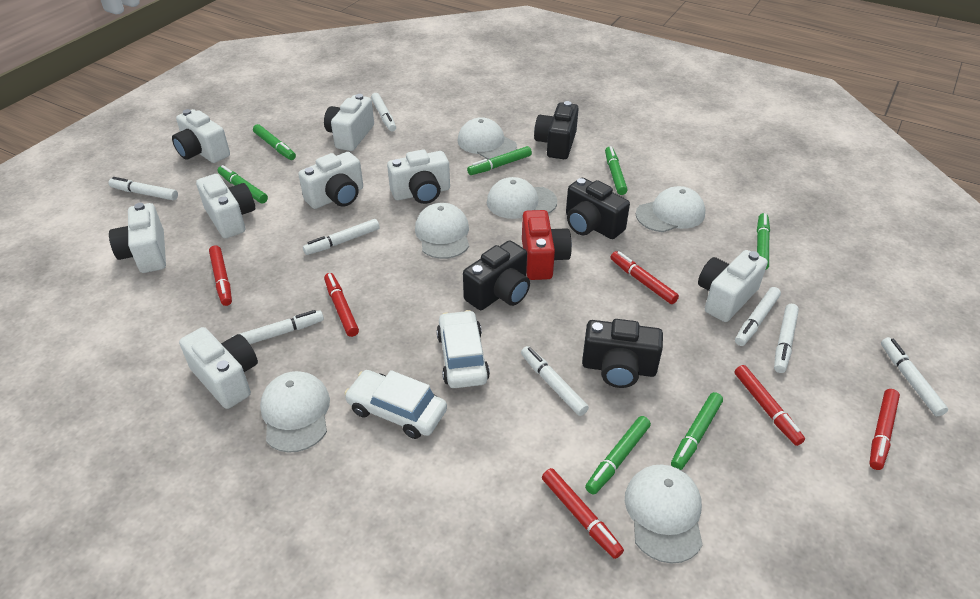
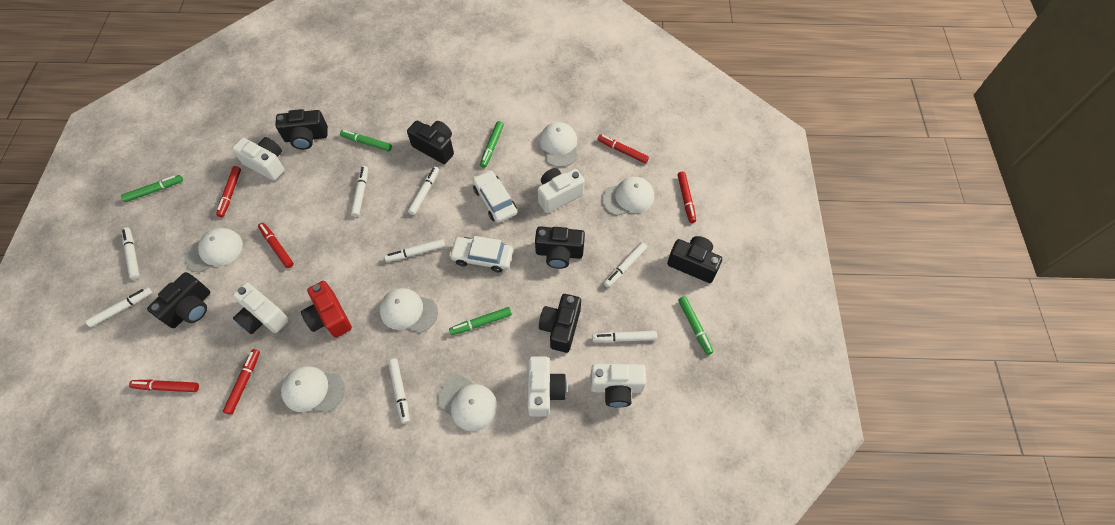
black camera: 4 -> 6
green marker: 7 -> 5
white camera: 8 -> 5

